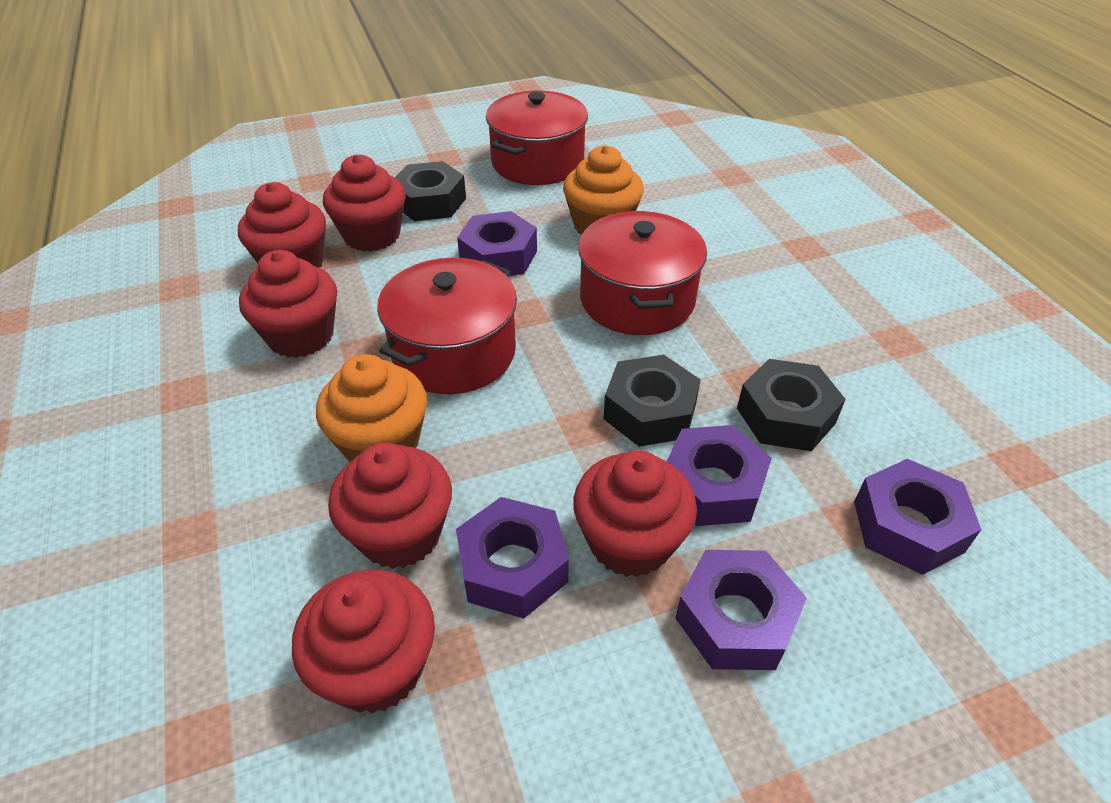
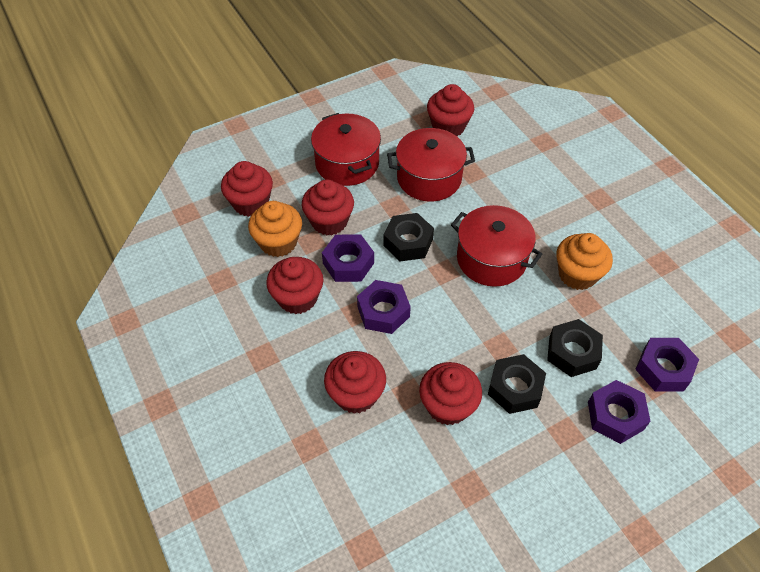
purple nut: 5 -> 4

